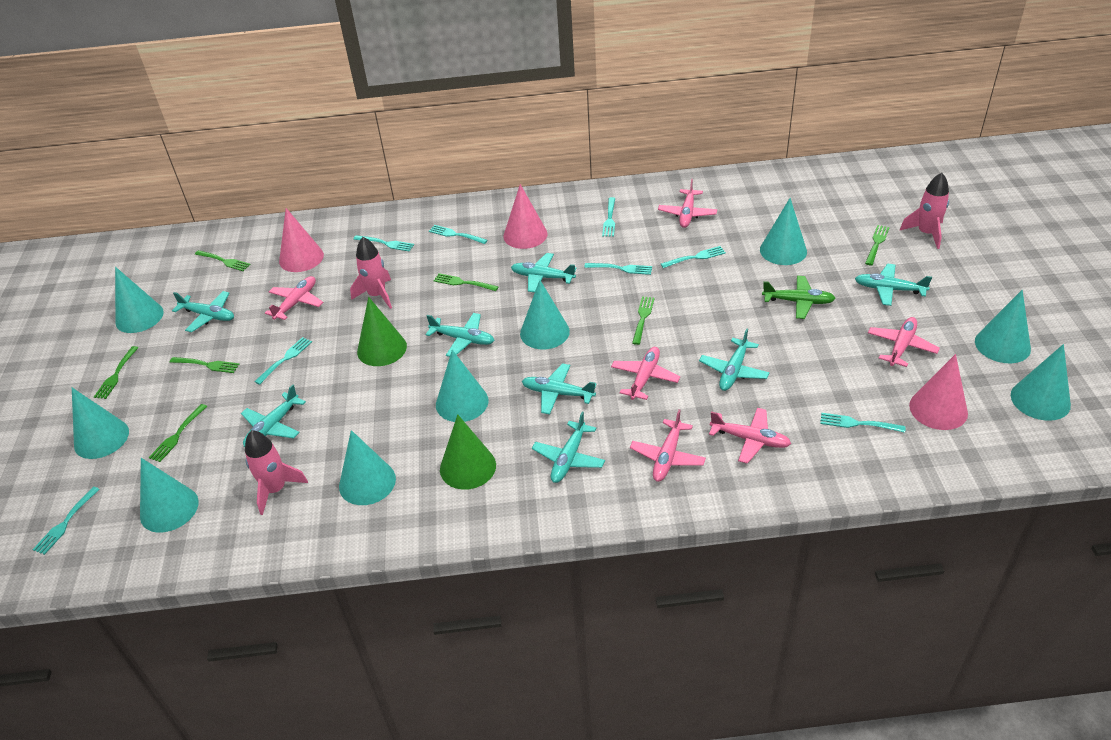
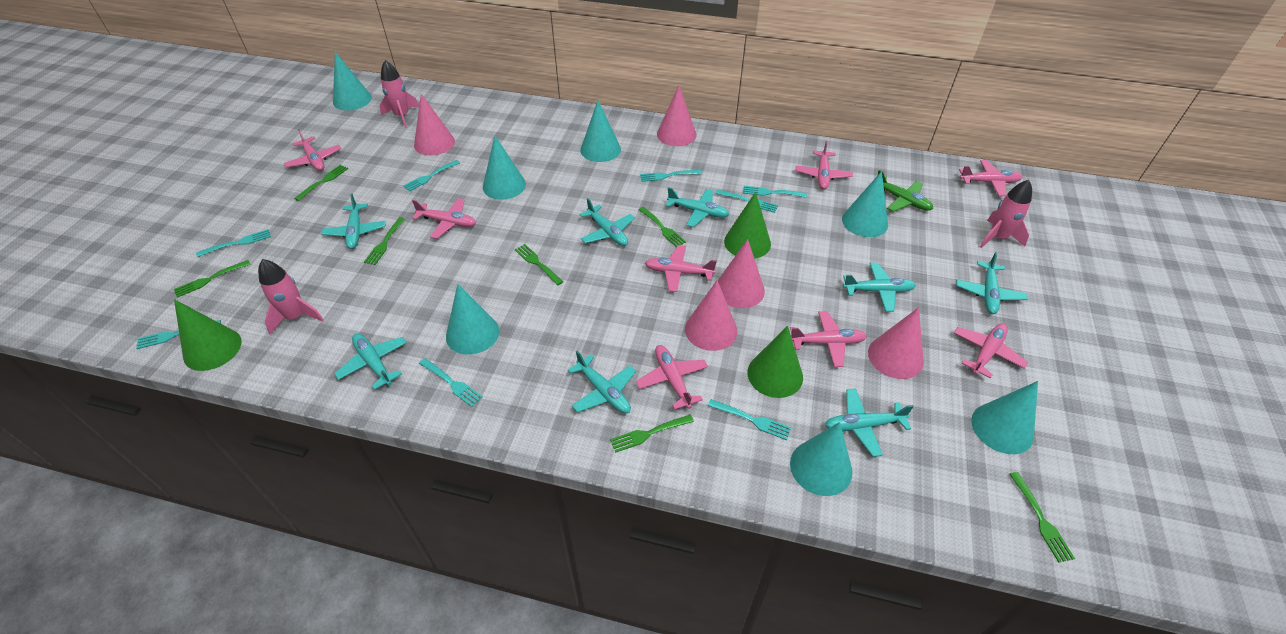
green cone: 2 -> 3
pink cone: 3 -> 5
pink plane: 6 -> 8
turquoise cone: 9 -> 7

